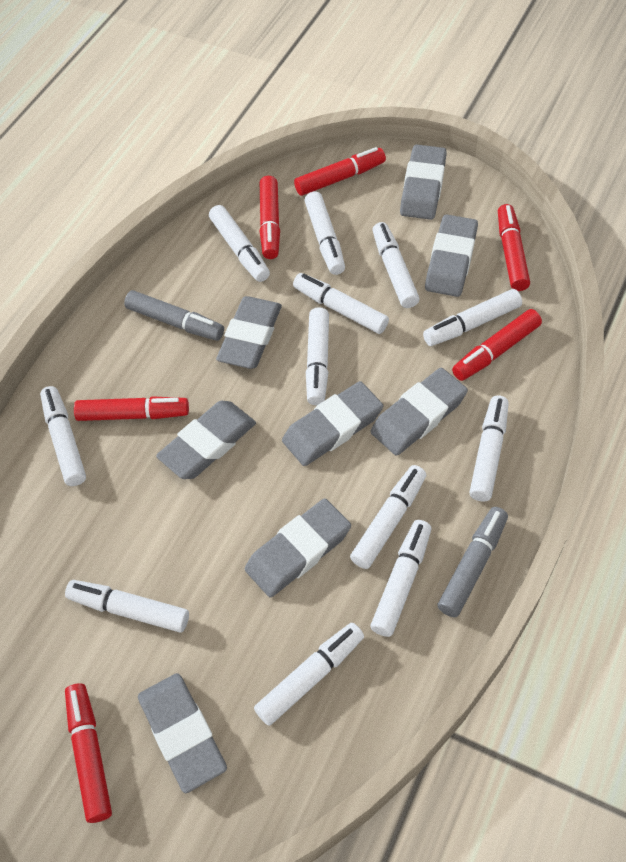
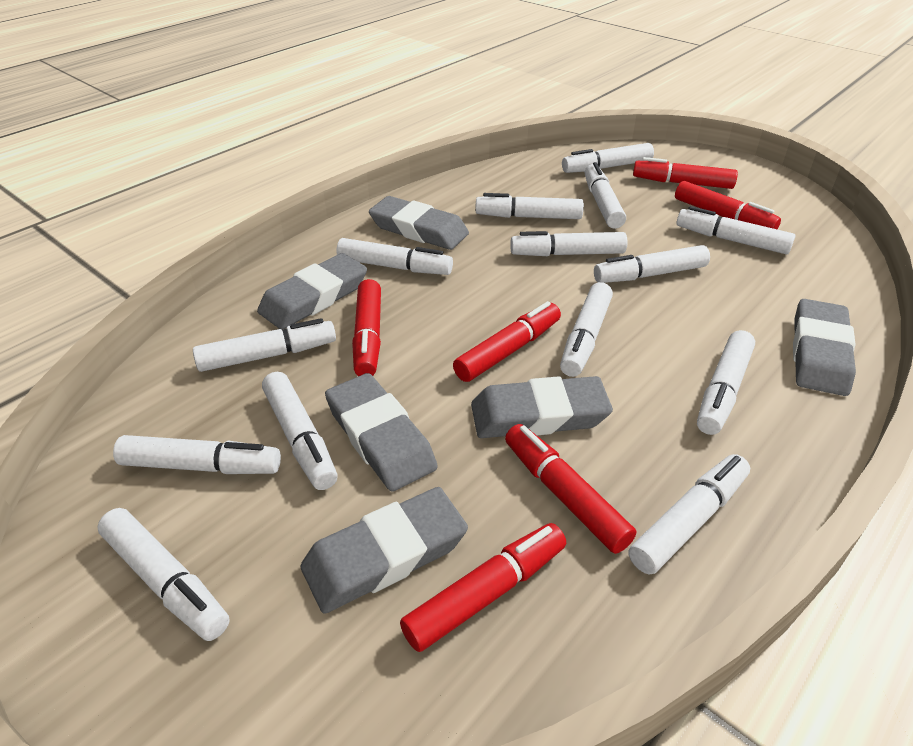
grey eraser: 8 -> 6
grey marker: 2 -> 0
white marker: 12 -> 14

